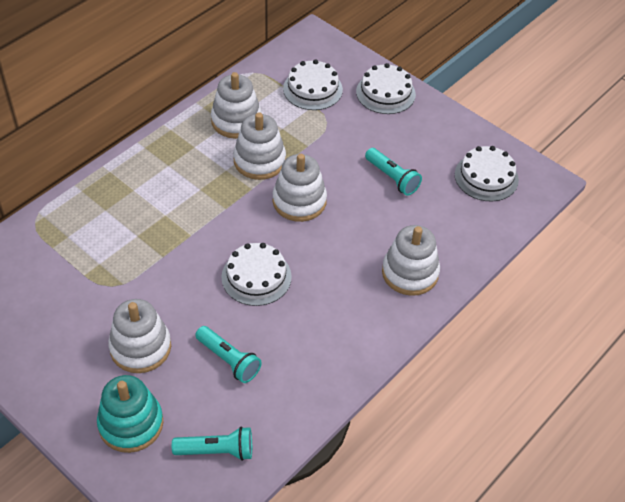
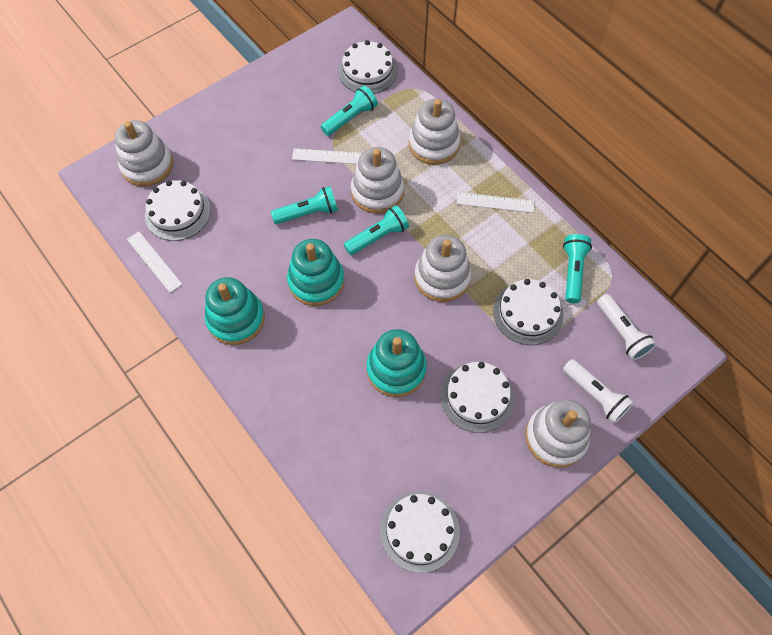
turquoise flashlight: 3 -> 4
turquoise stacking toy: 1 -> 3
white cake: 4 -> 5
white flashlight: 0 -> 2
white ruler: 0 -> 3

